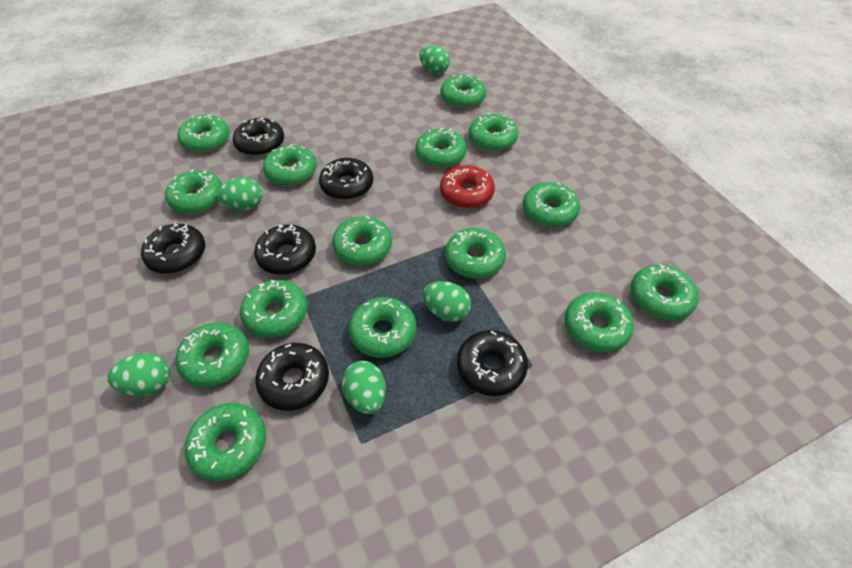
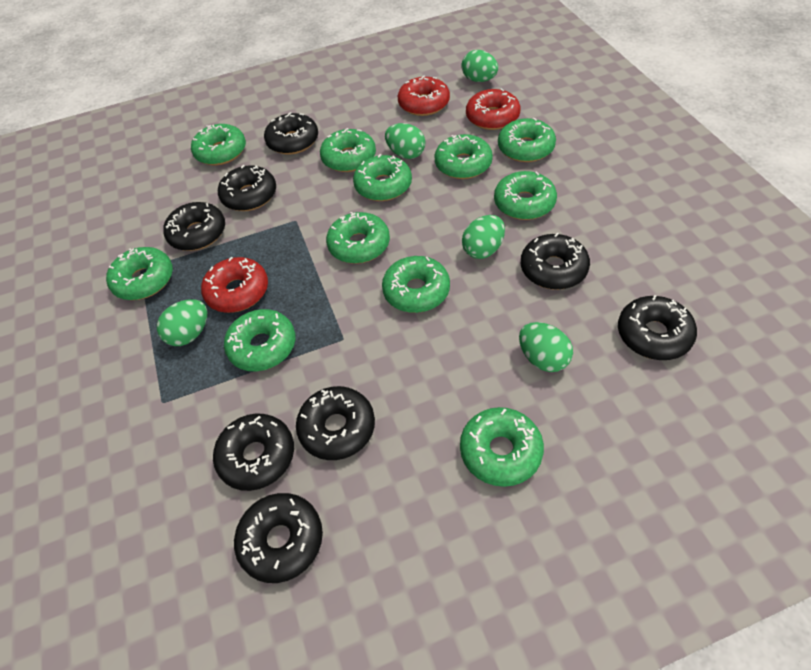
black donut: 6 -> 8
green donut: 15 -> 11
red donut: 1 -> 3

